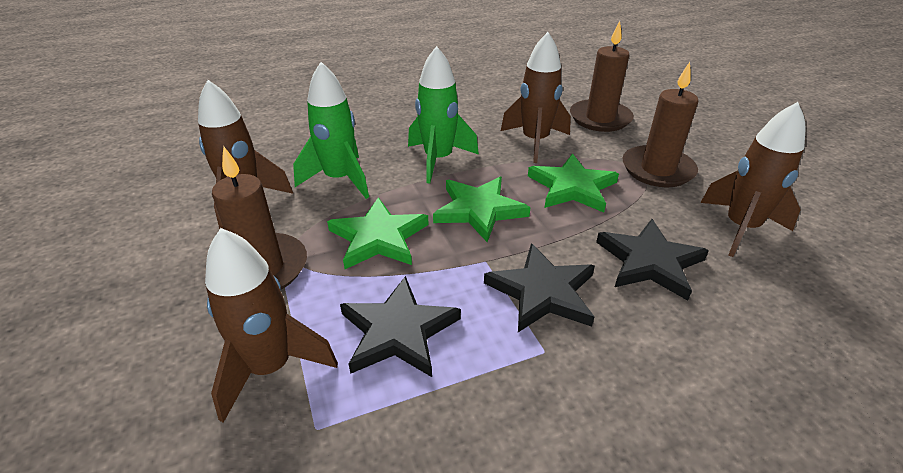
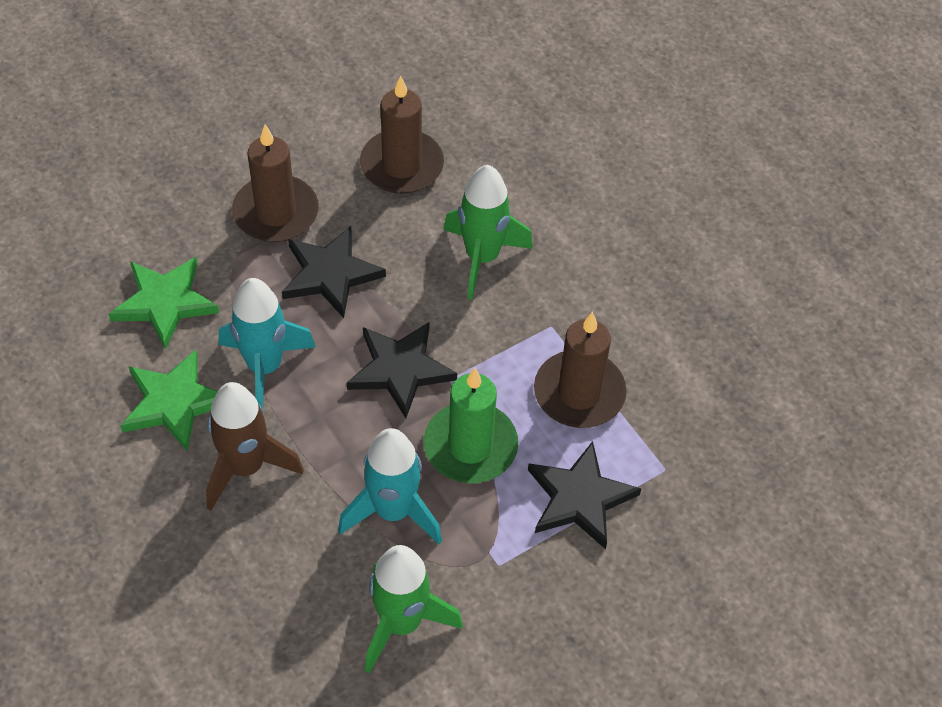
brown rocket: 4 -> 1
green candle: 0 -> 1
green star: 3 -> 2
turquoise rocket: 0 -> 2

